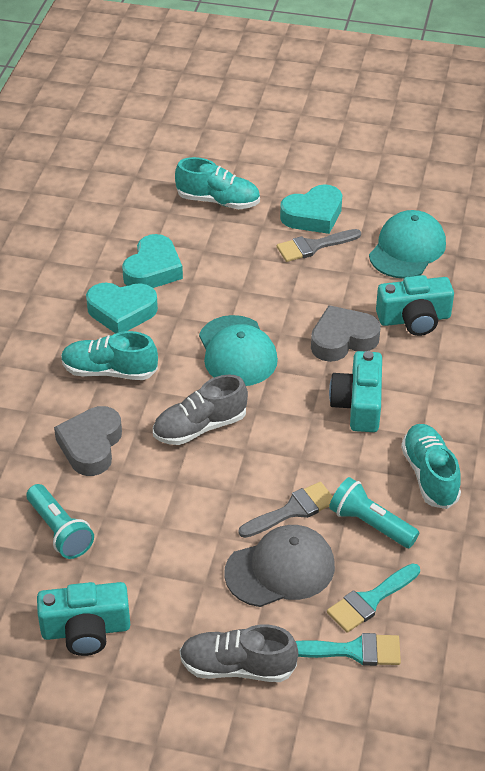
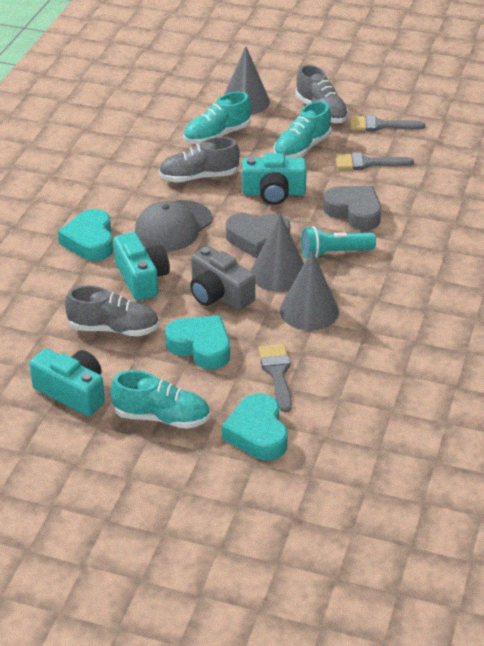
grey brush: 2 -> 3
grey camera: 0 -> 1
grey cone: 0 -> 3
grey shoe: 2 -> 3
turquoise brush: 2 -> 0
turquoise cap: 2 -> 0
turquoise flashlight: 2 -> 1

